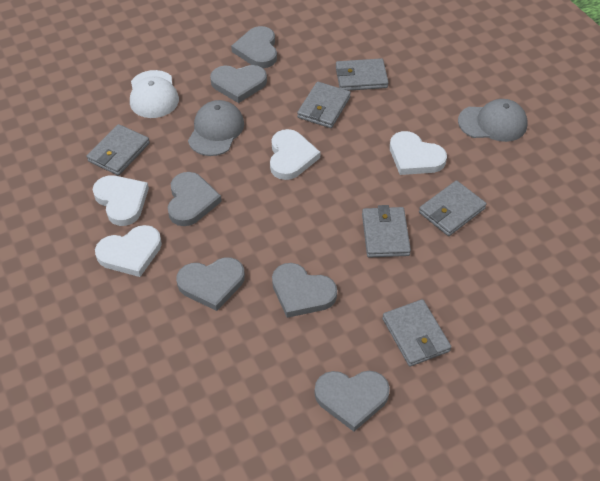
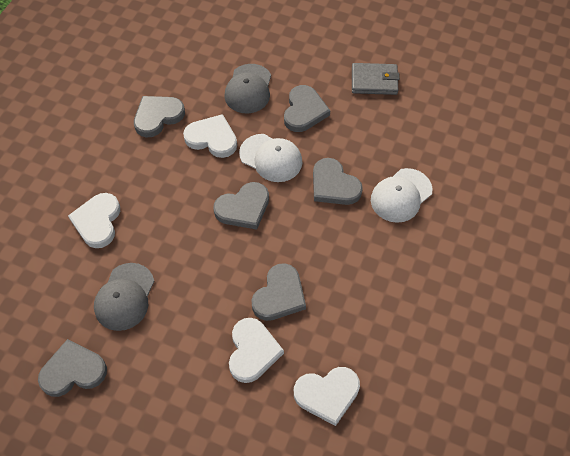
grey wallet: 6 -> 1
white cap: 1 -> 2

